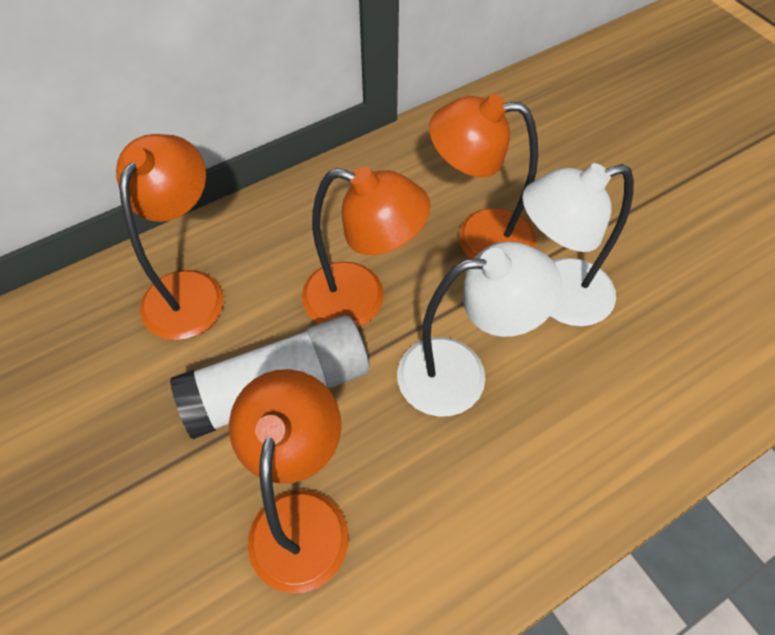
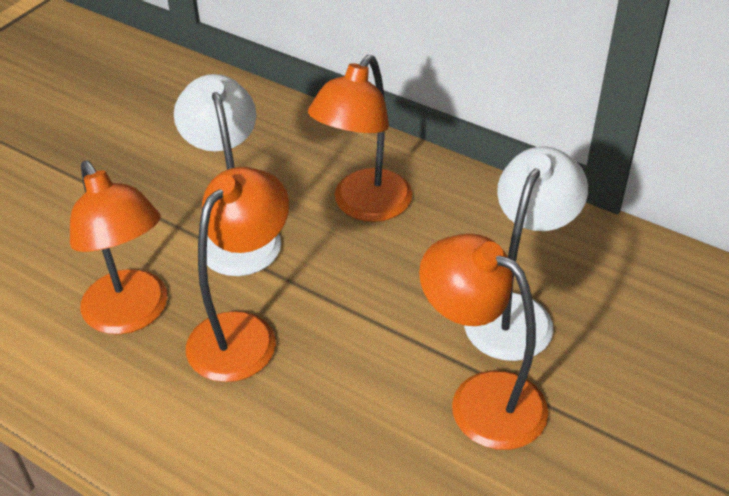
white glue stick: 1 -> 0

